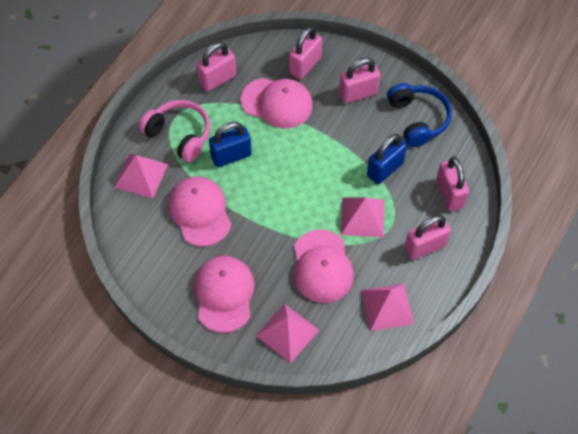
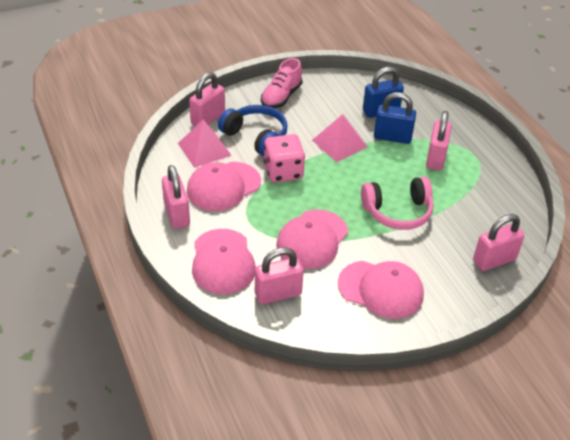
pink dice: 0 -> 1
pink pyramid: 4 -> 2
pink shoe: 0 -> 1

